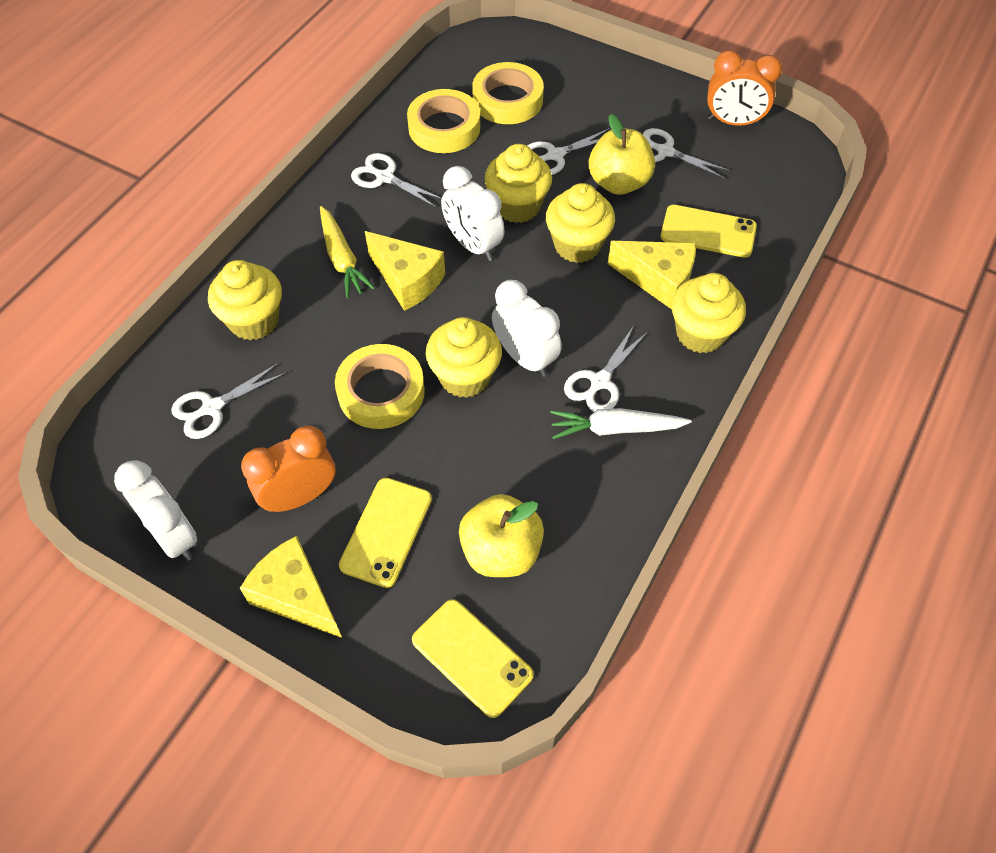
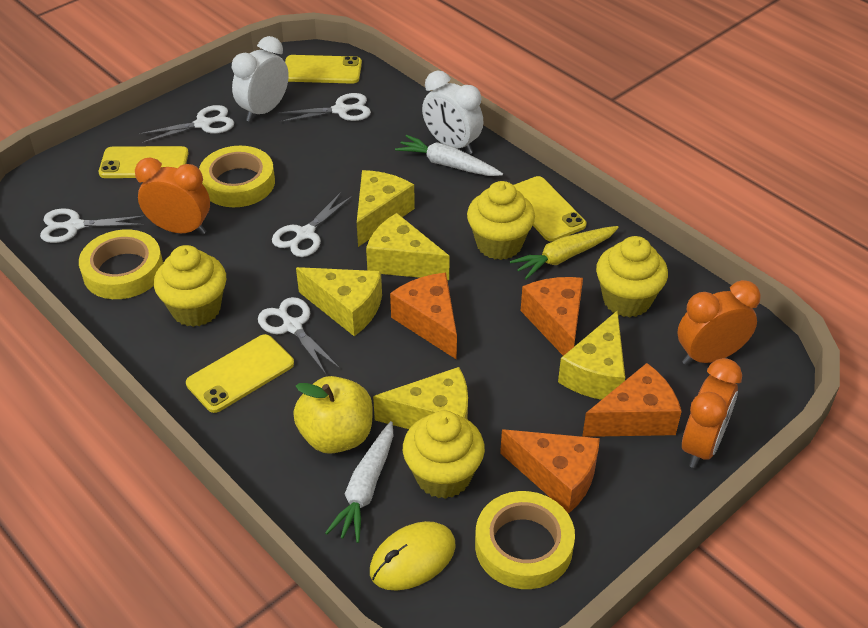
orange cheese: 0 -> 4
orange clock: 2 -> 3
white carrot: 1 -> 2
white clock: 3 -> 2
yellow apple: 2 -> 1
yellow cheese: 3 -> 5
yellow cupcake: 5 -> 4
yellow mouse: 0 -> 1
yellow phone: 3 -> 4

